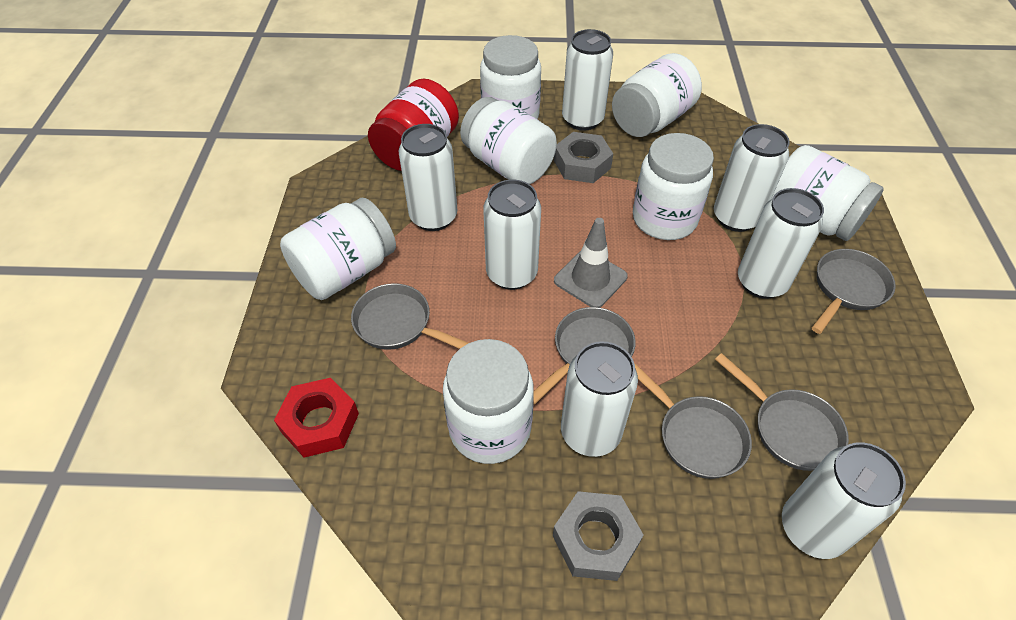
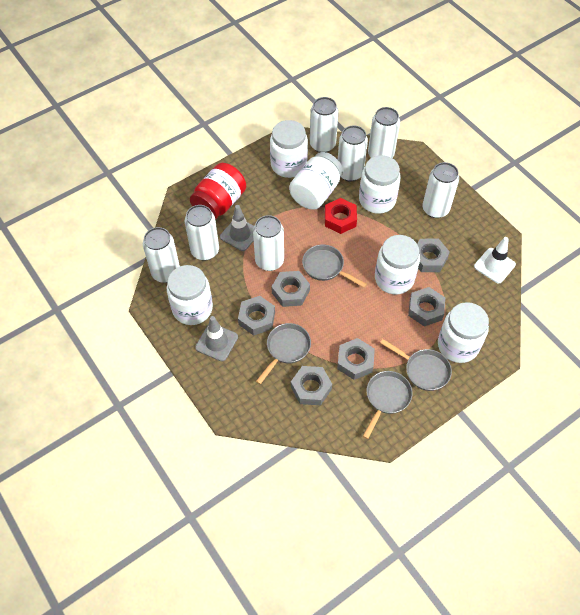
grey nut: 2 -> 6
grey pan: 5 -> 4
grey traffic cone: 1 -> 2
white jar: 7 -> 6
white traffic cone: 0 -> 1

